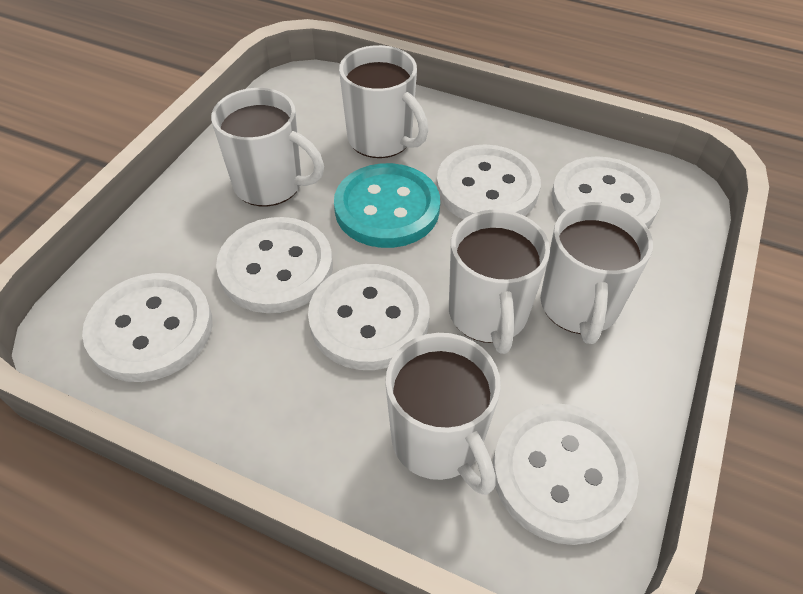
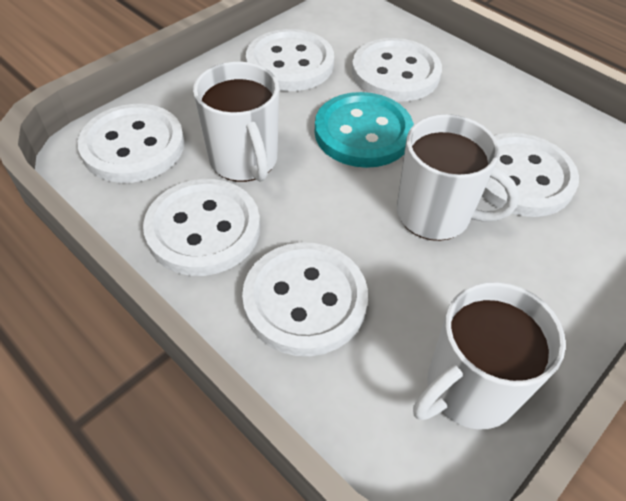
white mug: 5 -> 3

